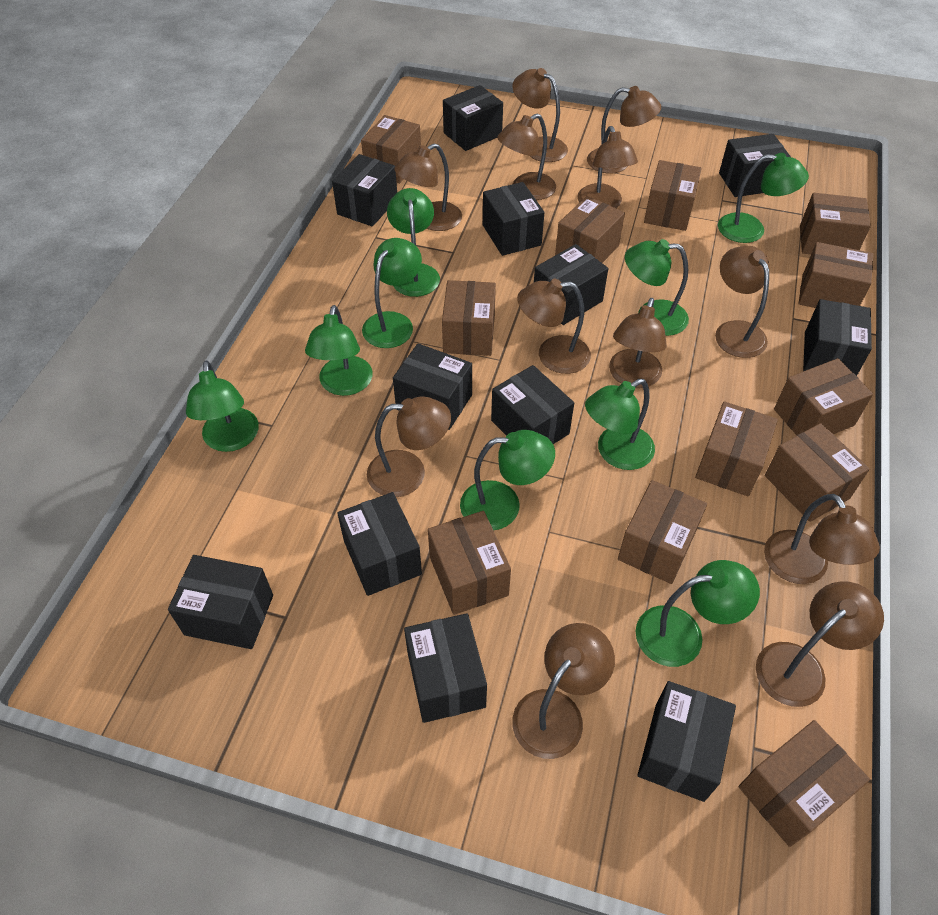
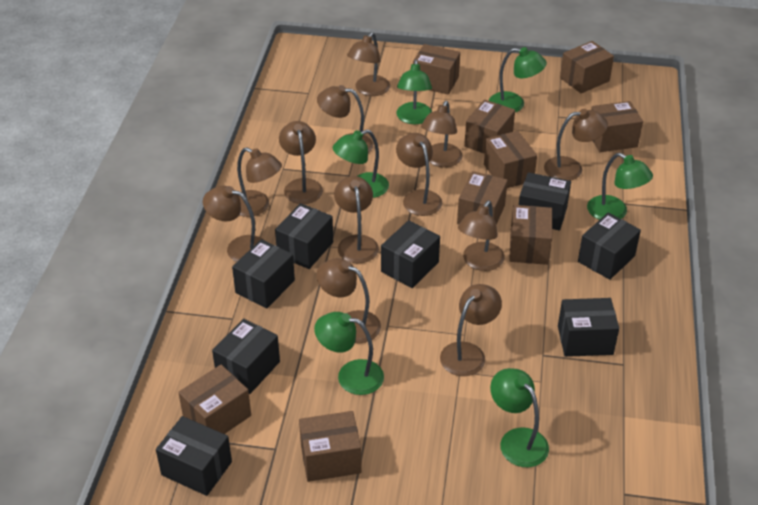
black box: 12 -> 8
brown box: 12 -> 9
green lamp: 9 -> 6

